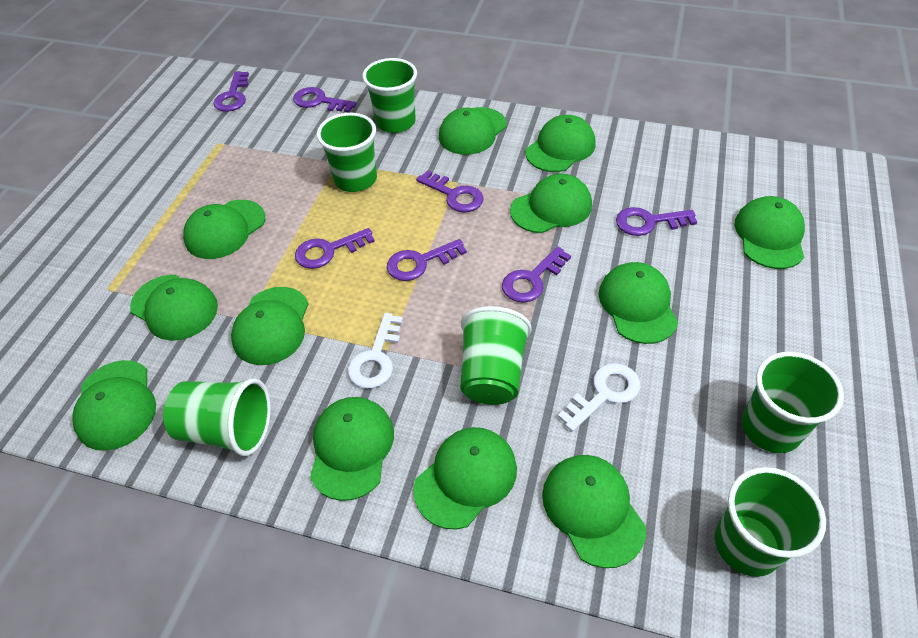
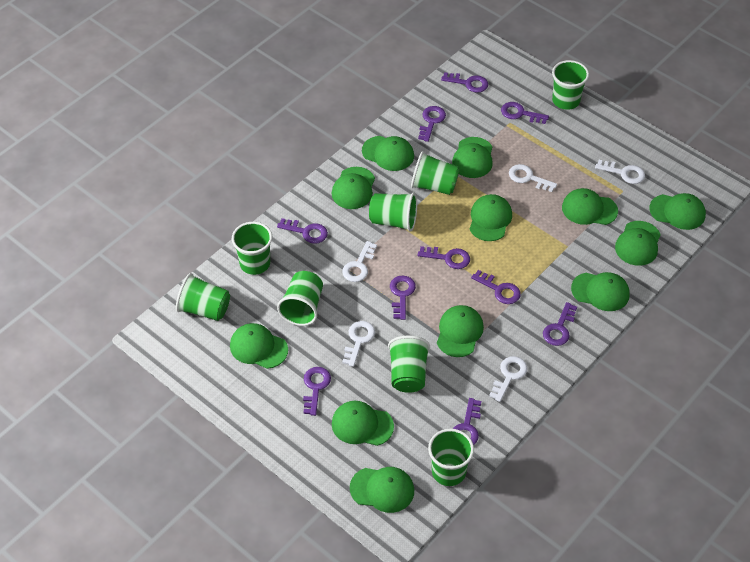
green cup: 6 -> 8
purple key: 7 -> 10
white key: 2 -> 5

